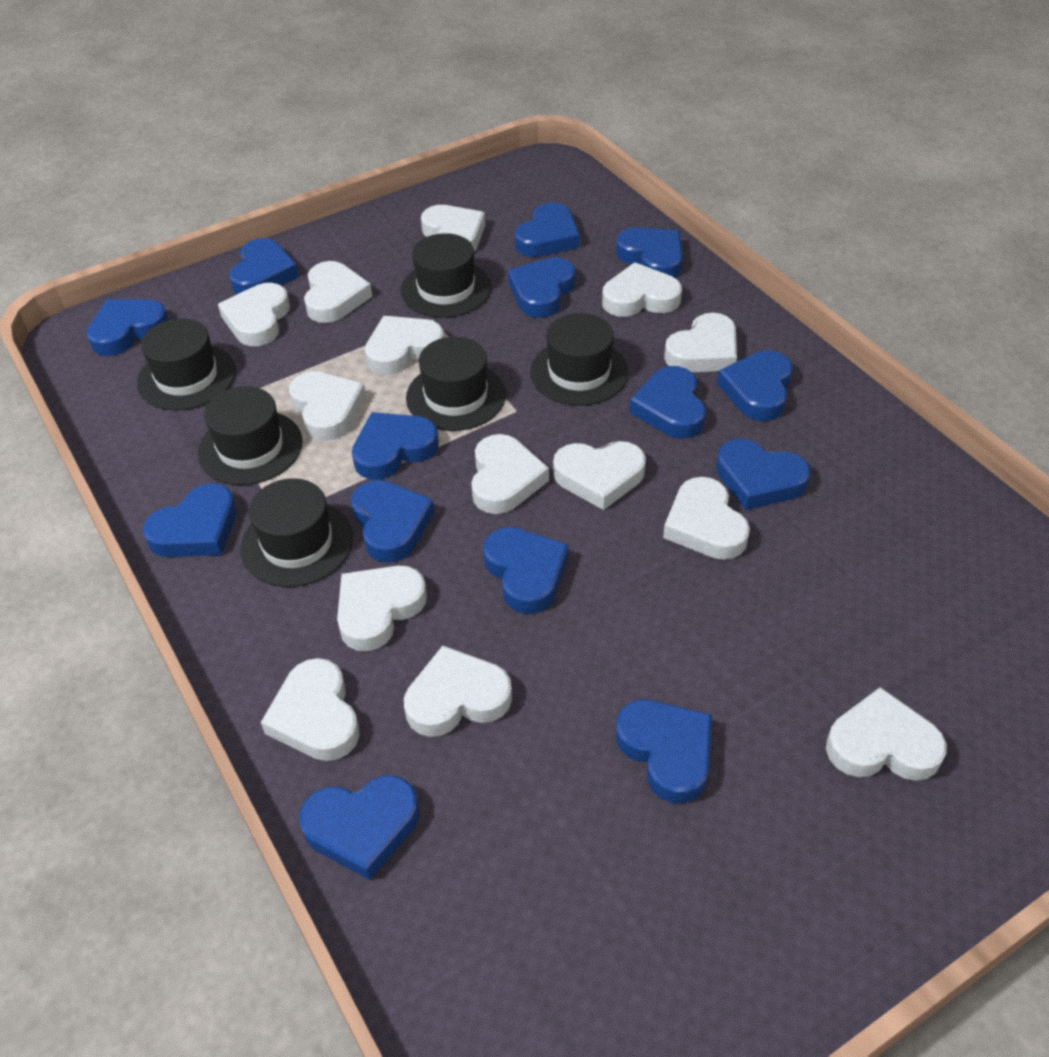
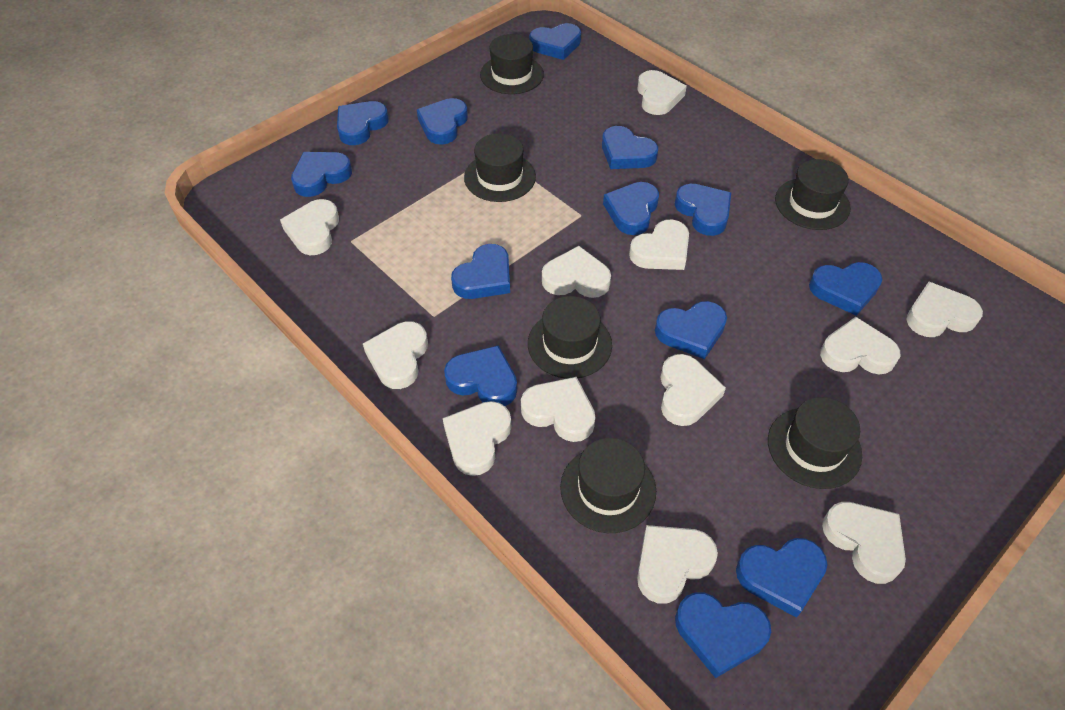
blue heart: 14 -> 13
white heart: 14 -> 12

